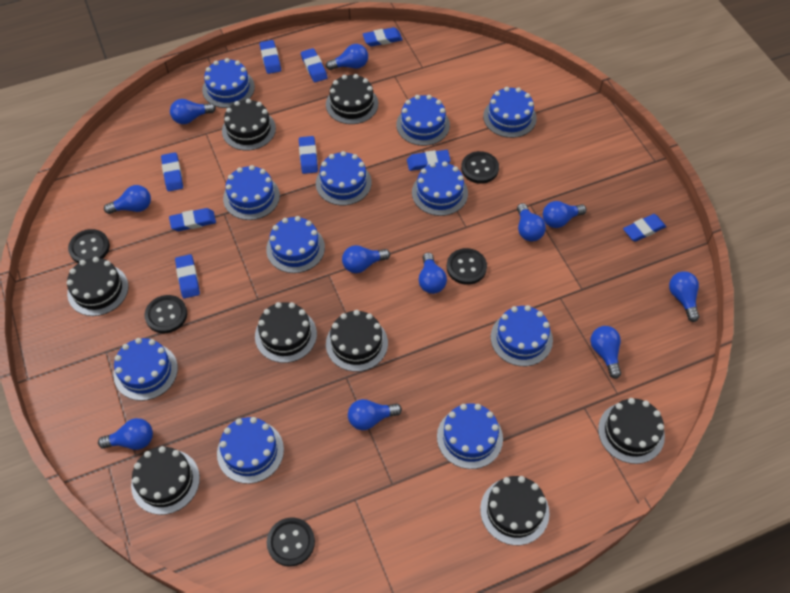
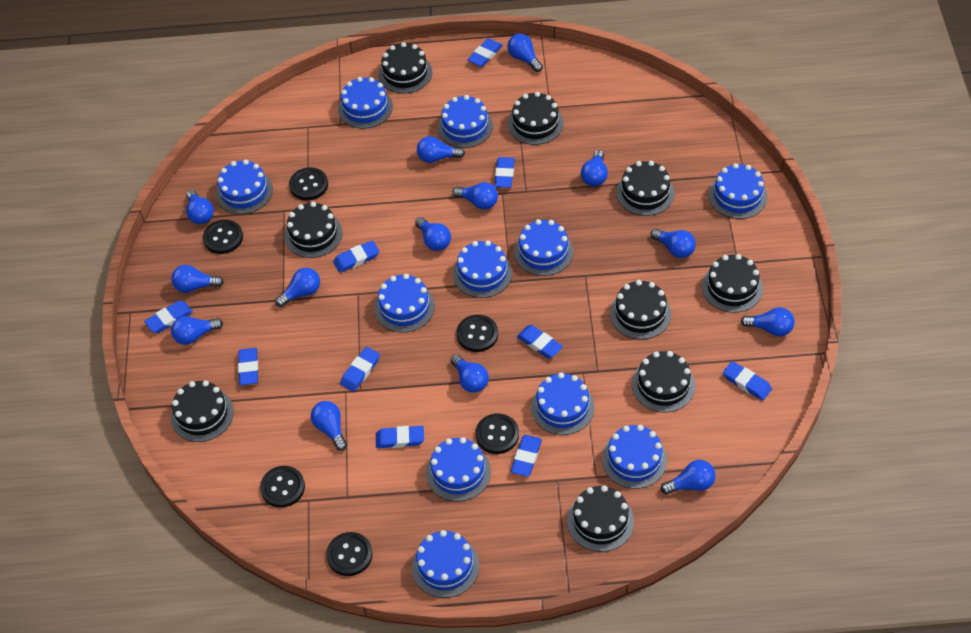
black button: 5 -> 6
black cake: 8 -> 9
blue eraser: 9 -> 10
blue light bulb: 11 -> 14

